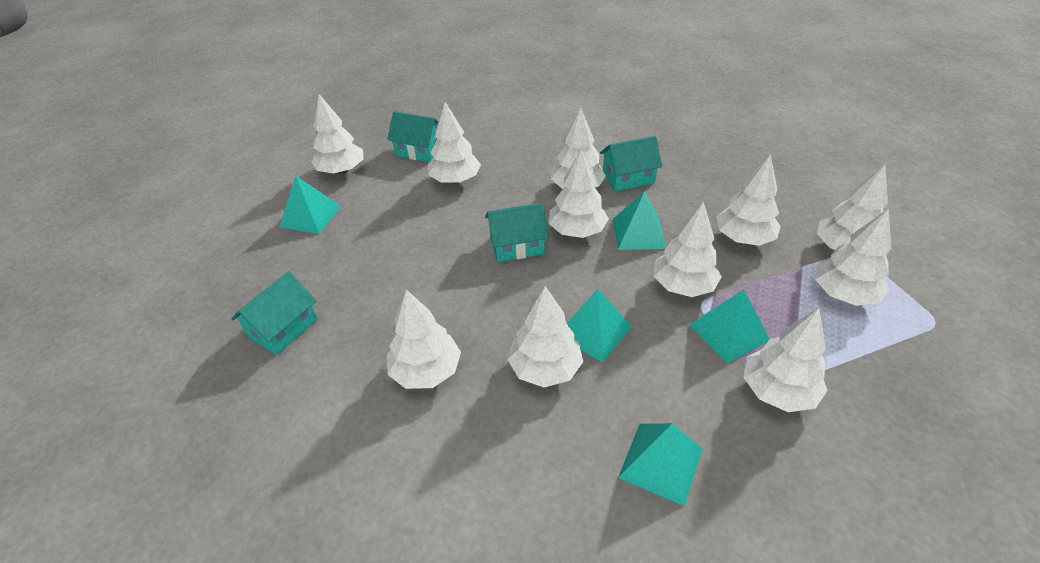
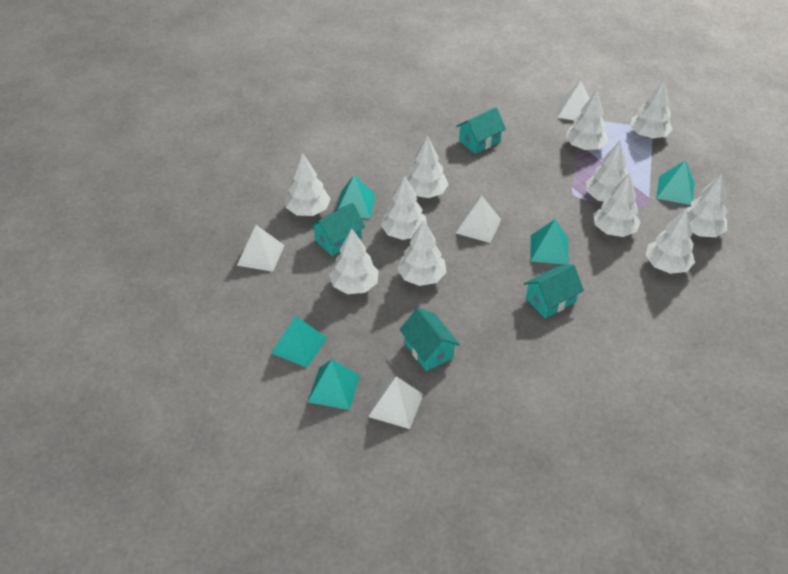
white pyramid: 0 -> 4

